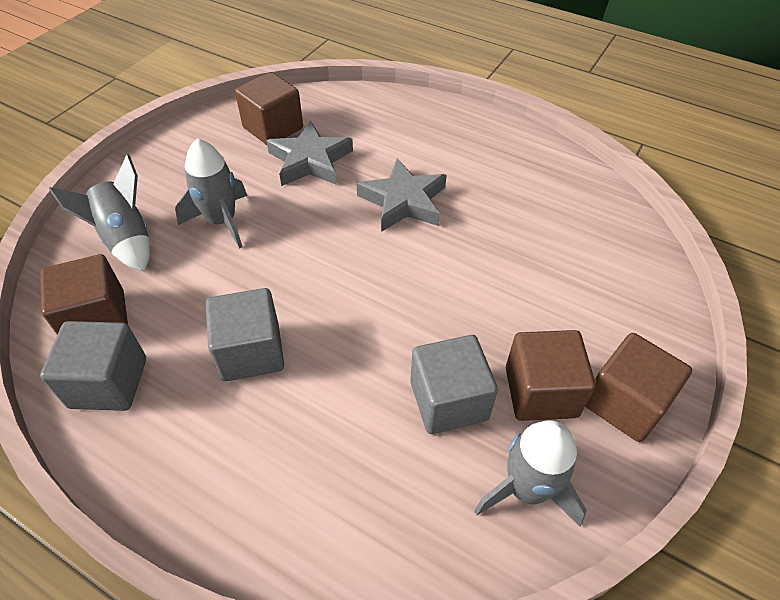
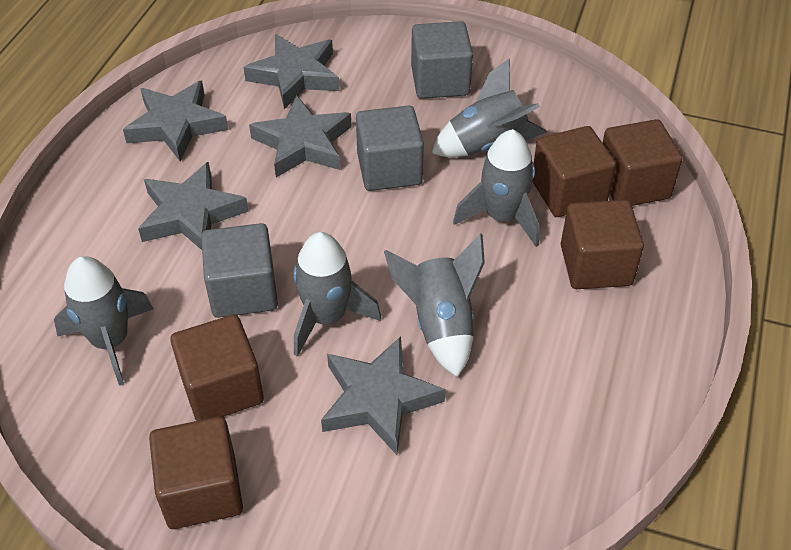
brown cube: 4 -> 5
grey rocket: 3 -> 5
grey star: 2 -> 5

